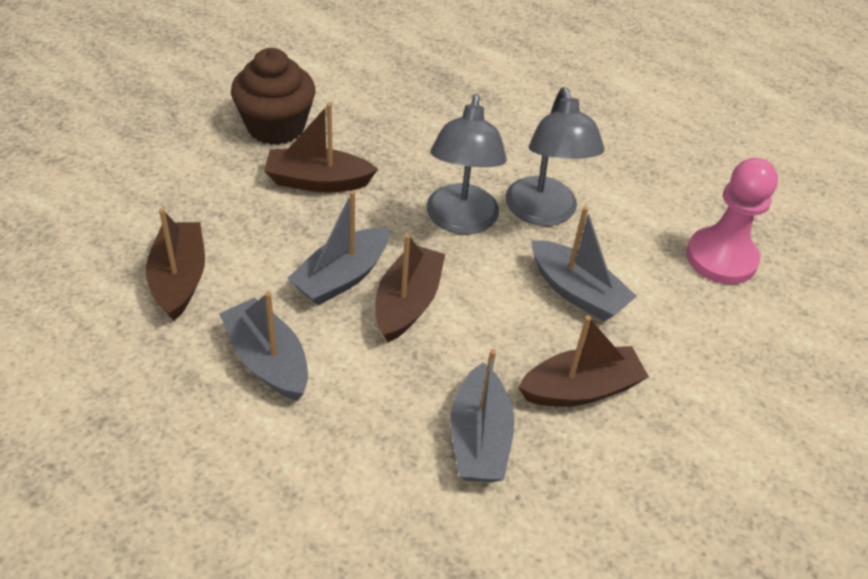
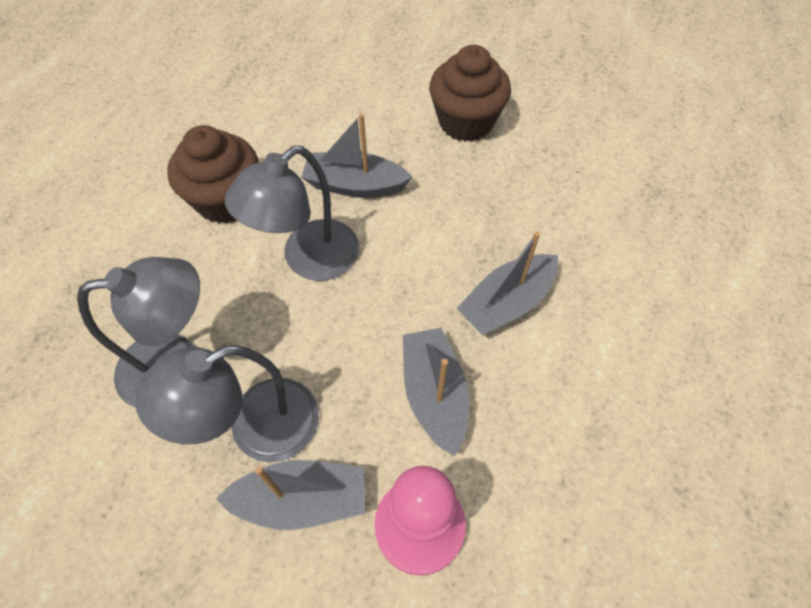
brown boat: 4 -> 0
brown cupcake: 1 -> 2
grey lamp: 2 -> 3

